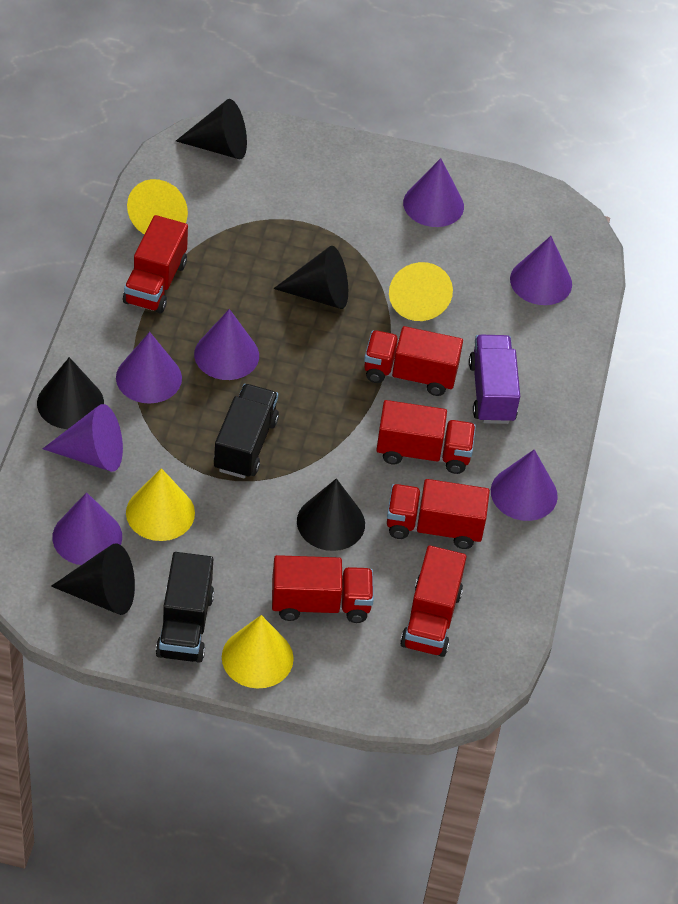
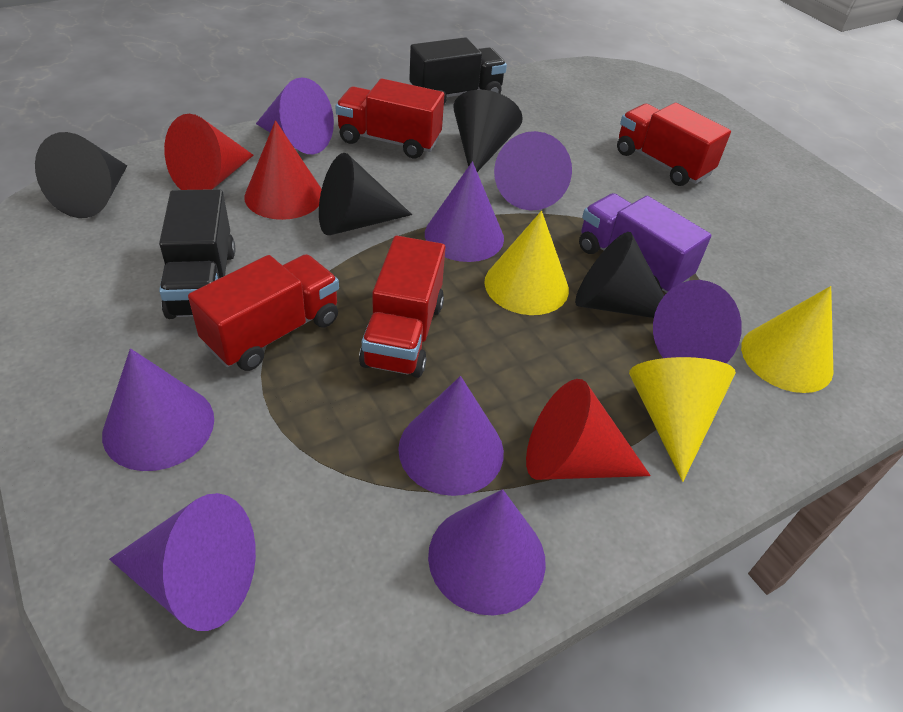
black cone: 5 -> 4
purple cone: 7 -> 8
red cone: 0 -> 3
red truck: 6 -> 4
yellow cone: 4 -> 3

